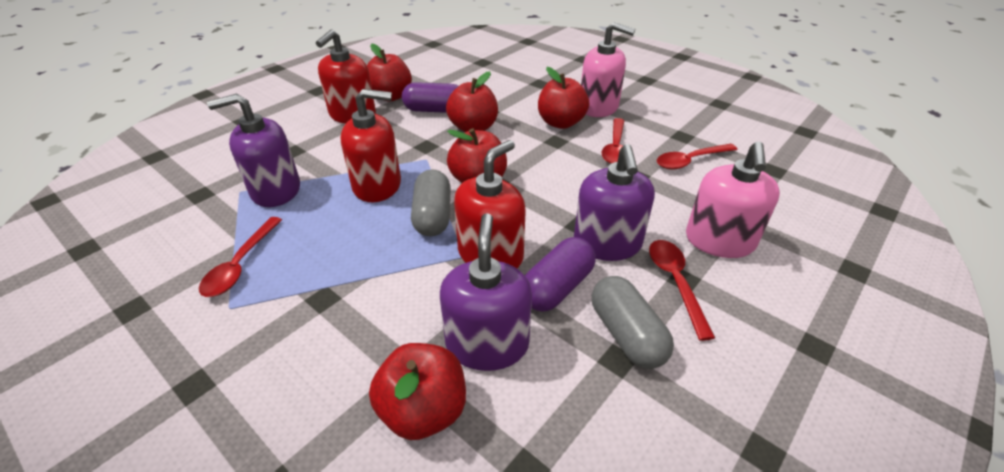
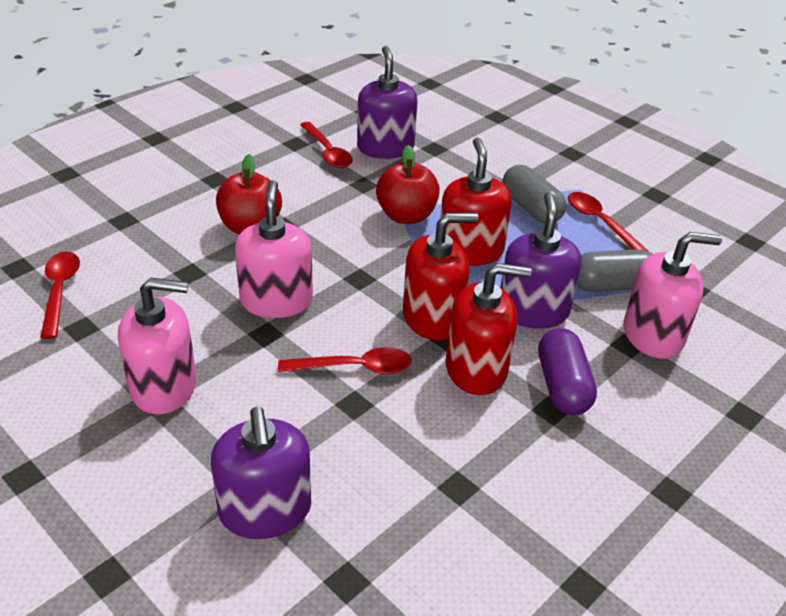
pink soap dispenser: 2 -> 3
purple capsule: 2 -> 1
red apple: 5 -> 2

